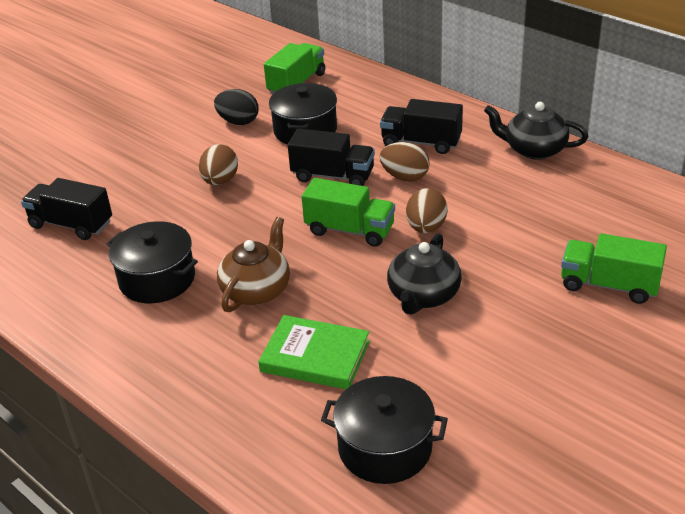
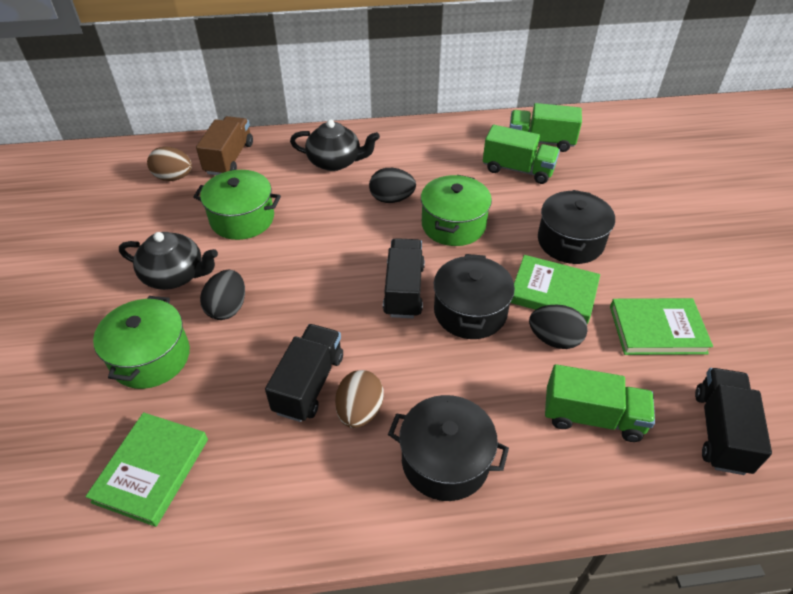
black egg: 1 -> 3
brown egg: 3 -> 2
brown teapot: 1 -> 0
brown truck: 0 -> 1
green book: 1 -> 3
green pot: 0 -> 3

